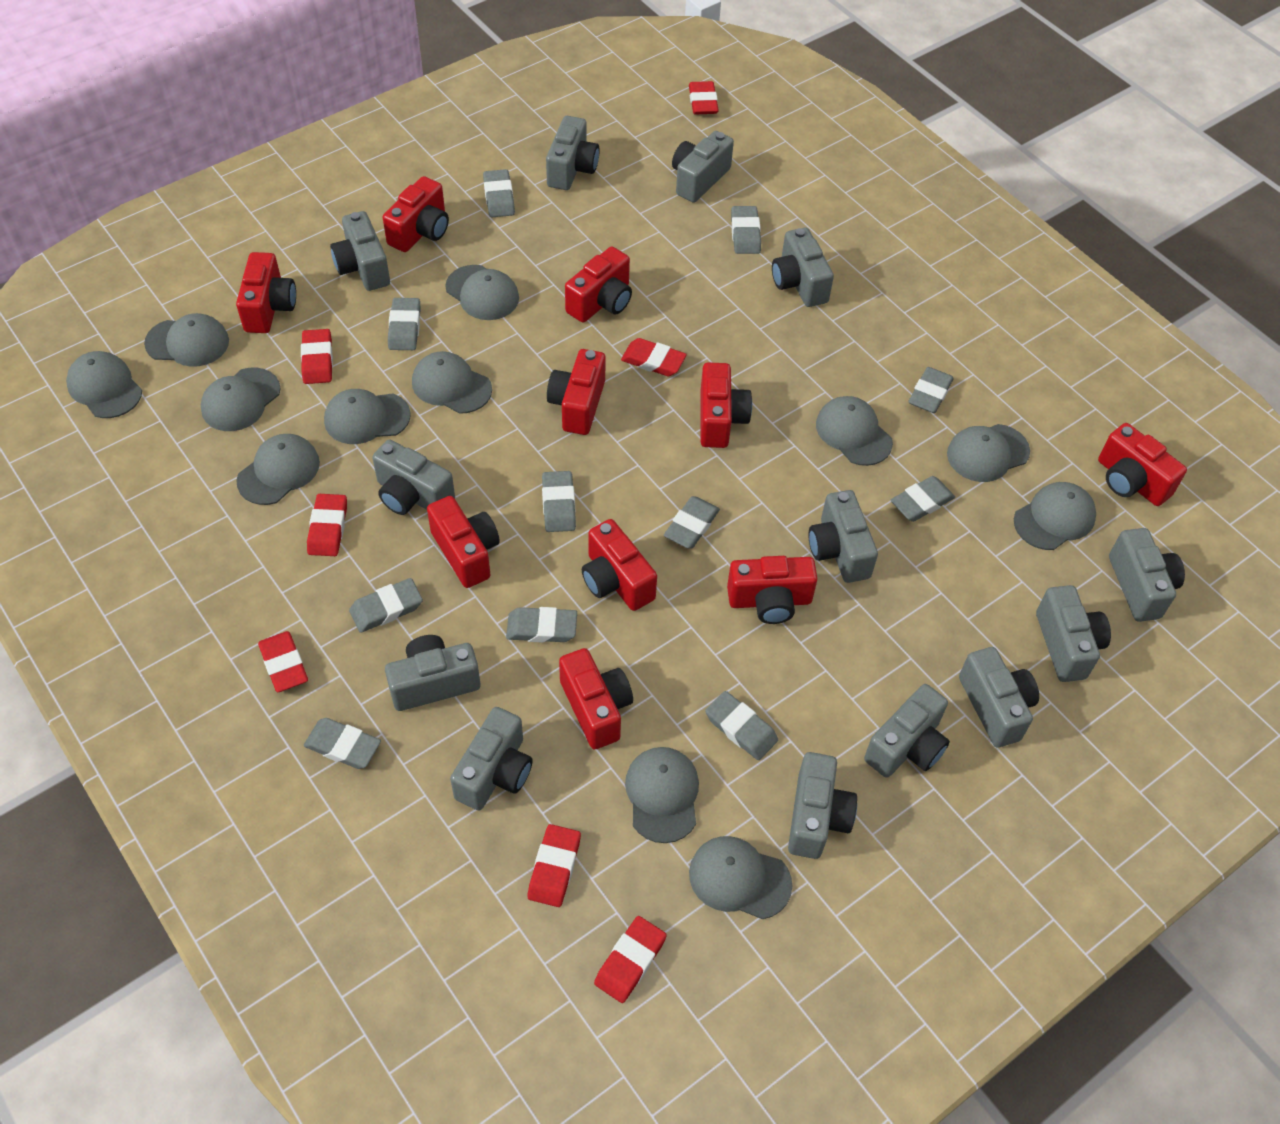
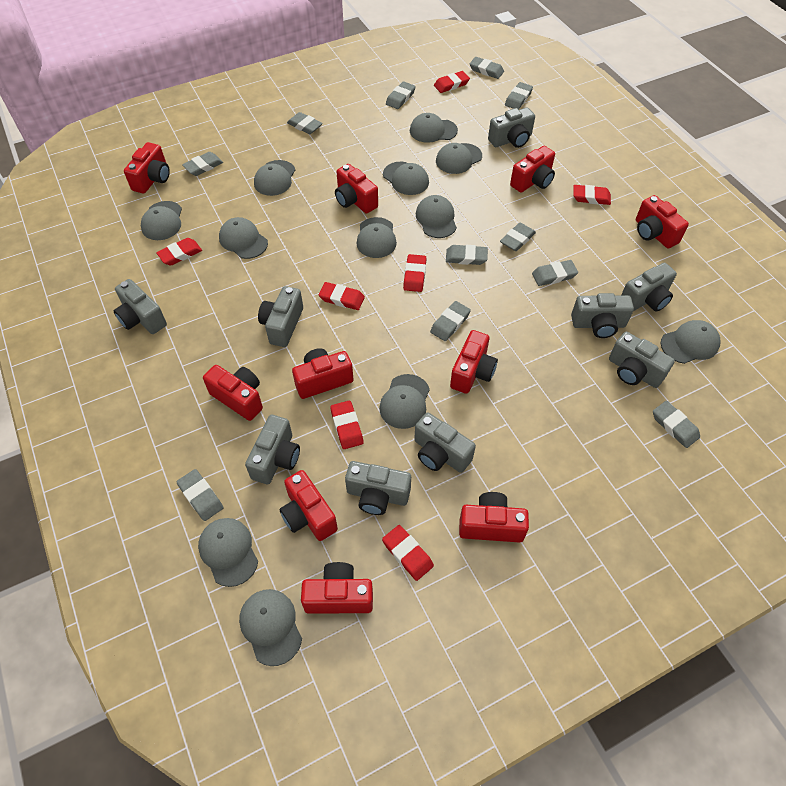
grey camera: 13 -> 9

